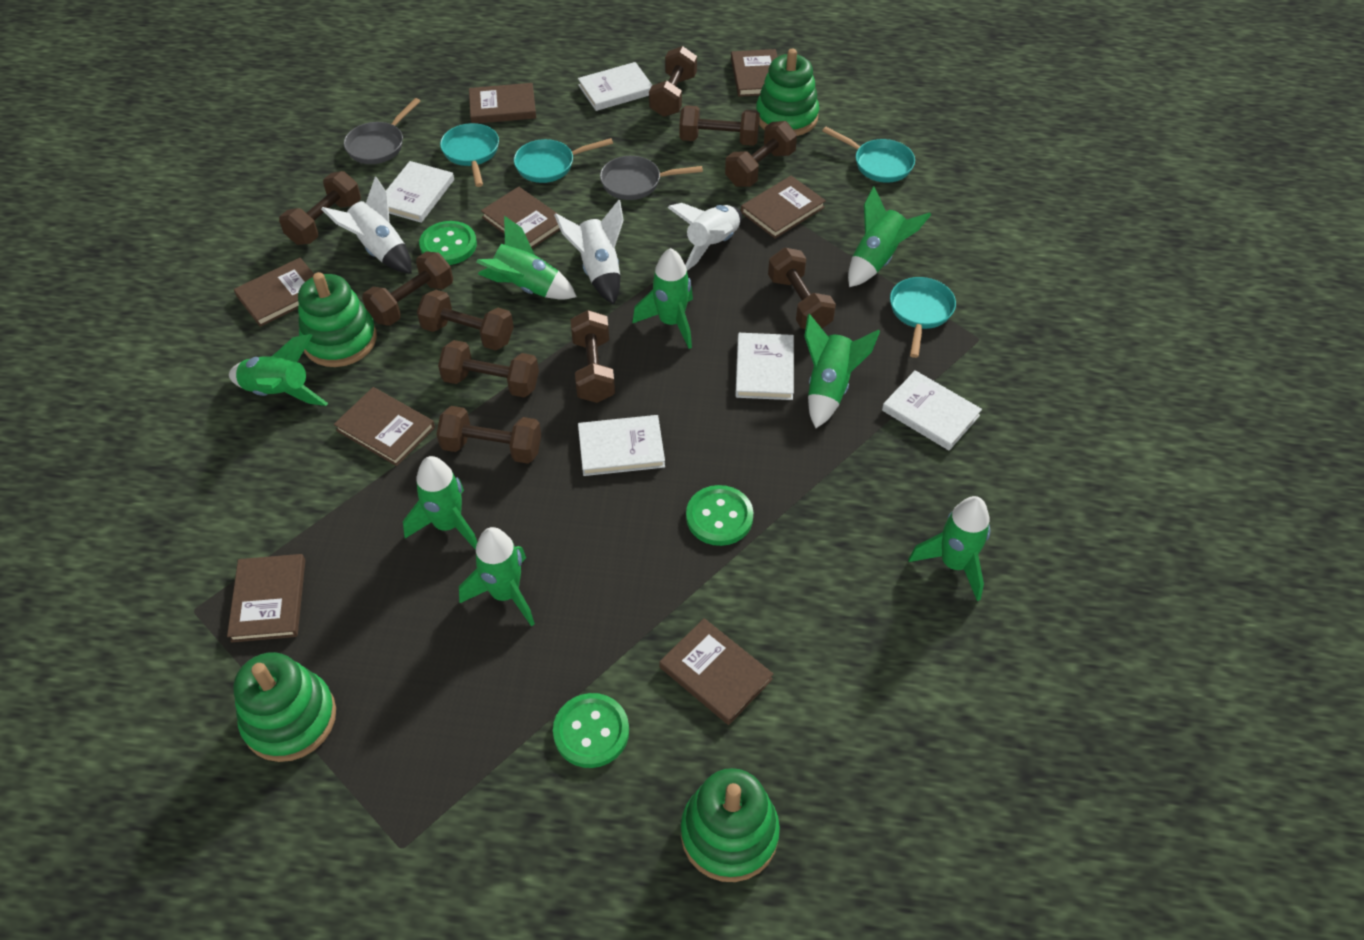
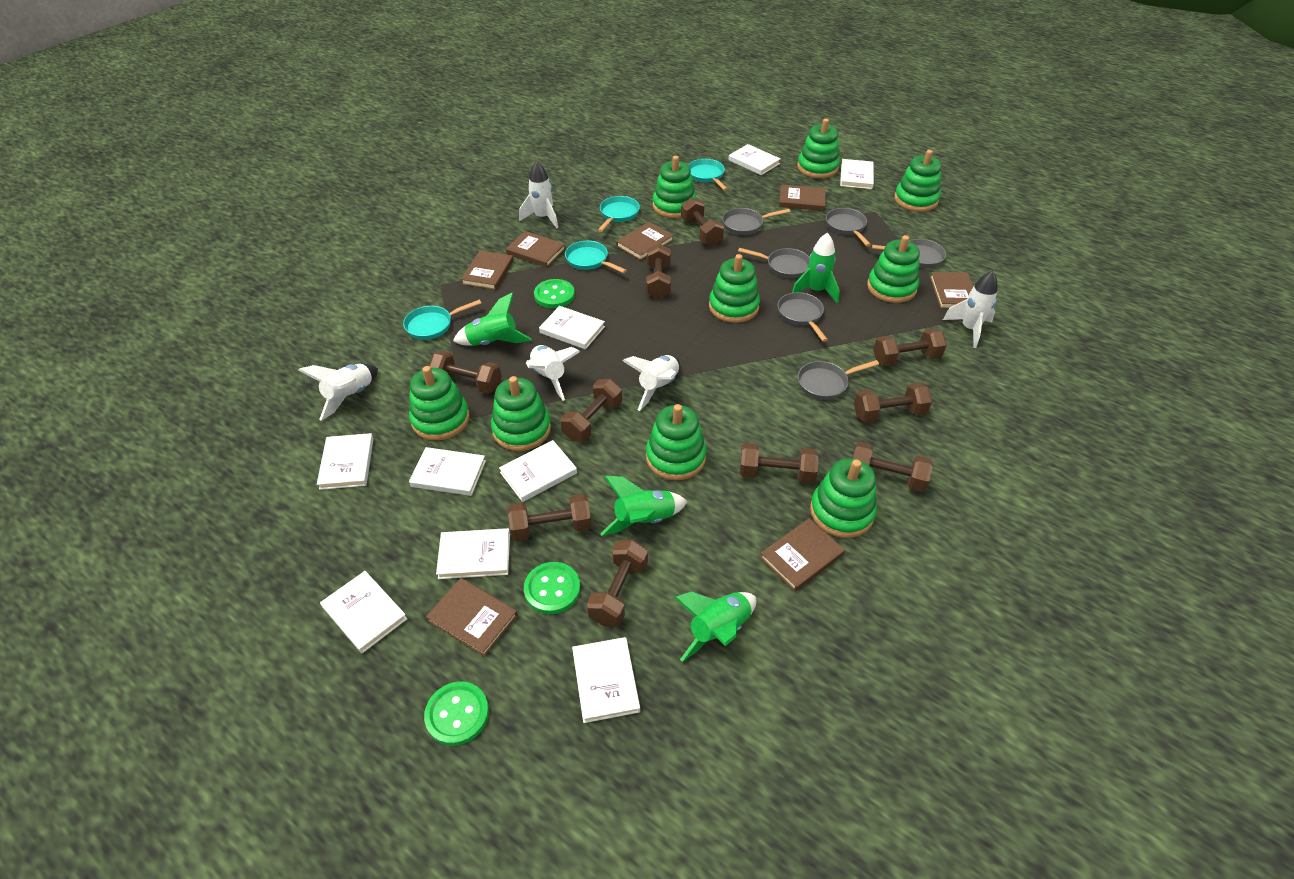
brown book: 8 -> 7
green rocket: 8 -> 4
green stacking toy: 4 -> 9
grey pan: 2 -> 6
white book: 5 -> 9
white rocket: 3 -> 5

